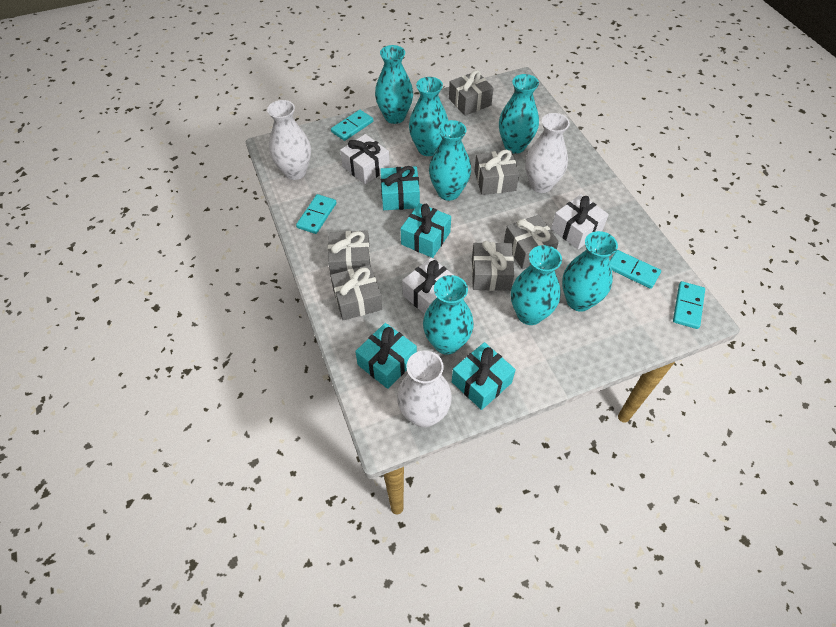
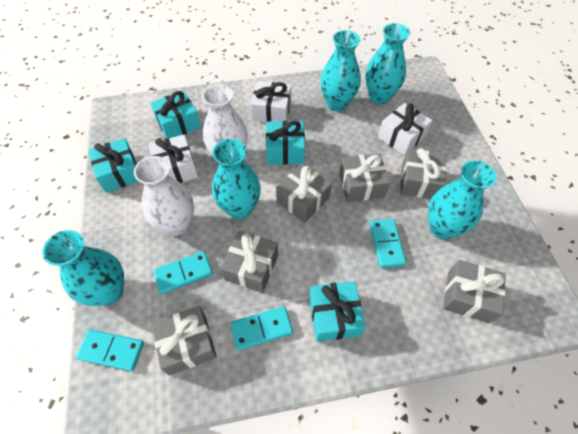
turquoise vase: 7 -> 5
white vase: 3 -> 2

